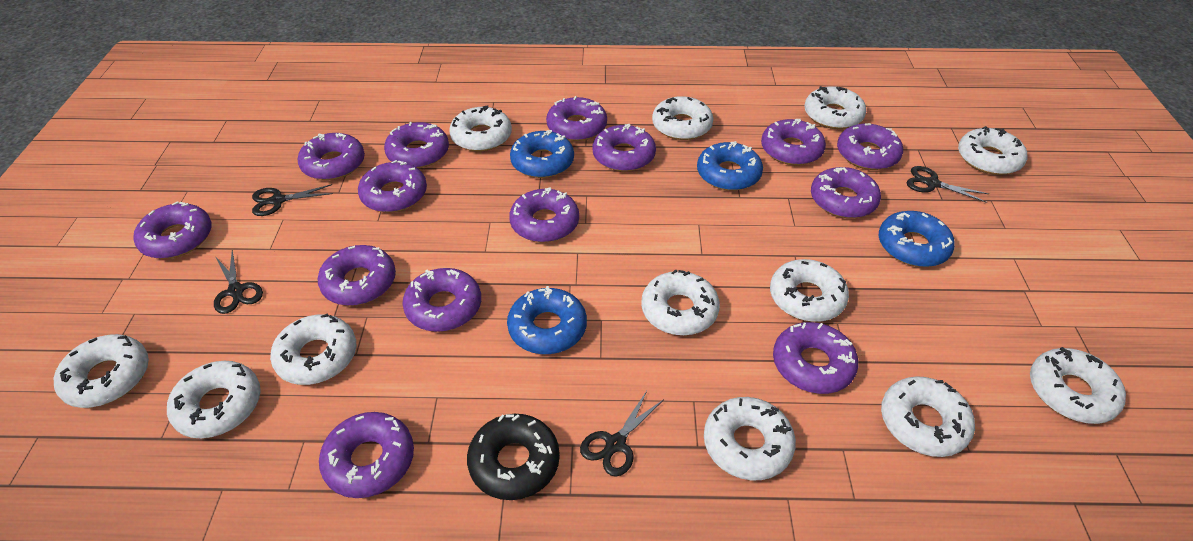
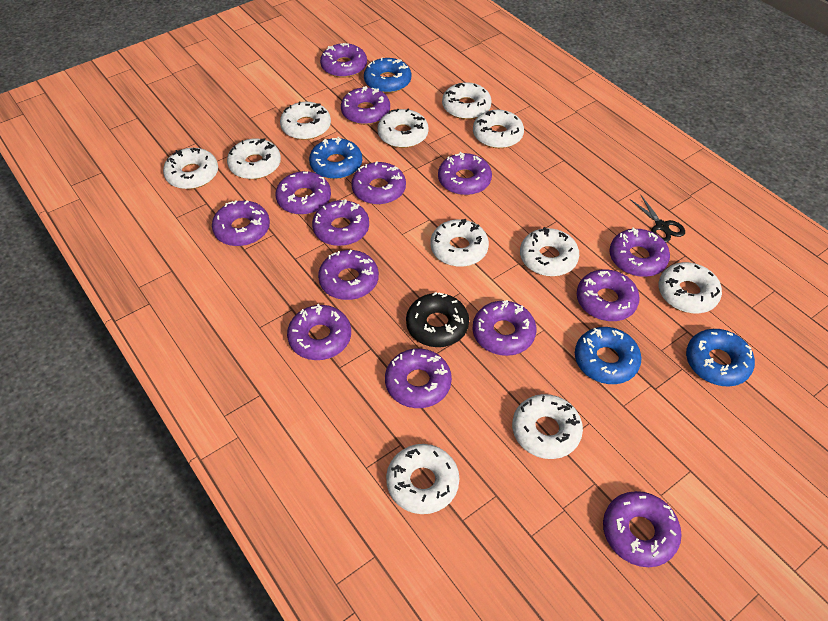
black scissors: 4 -> 1
white donut: 12 -> 11

